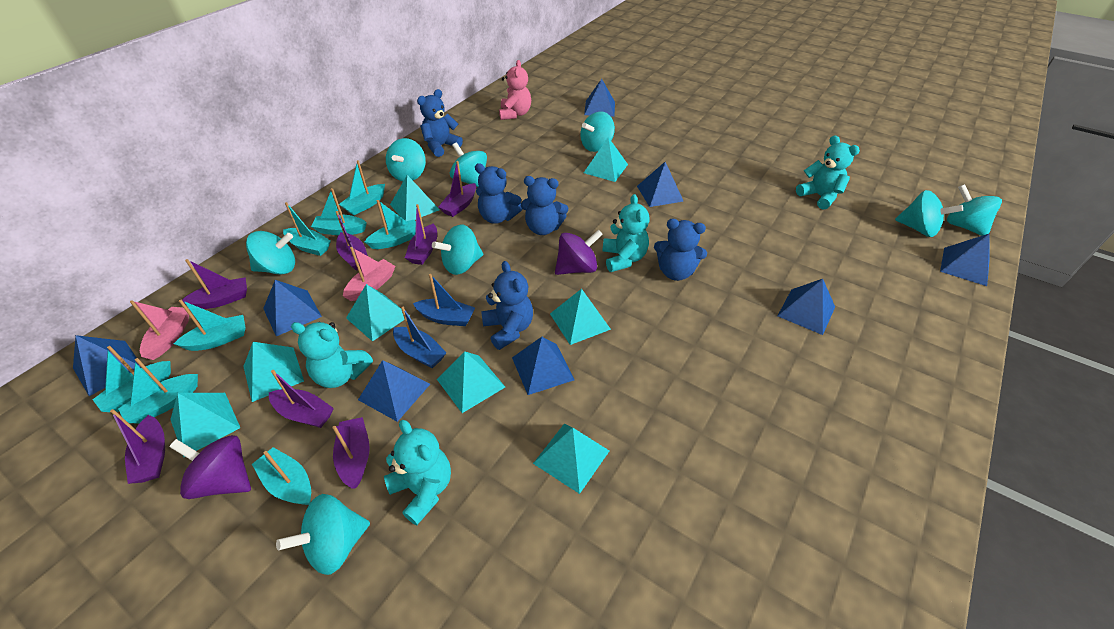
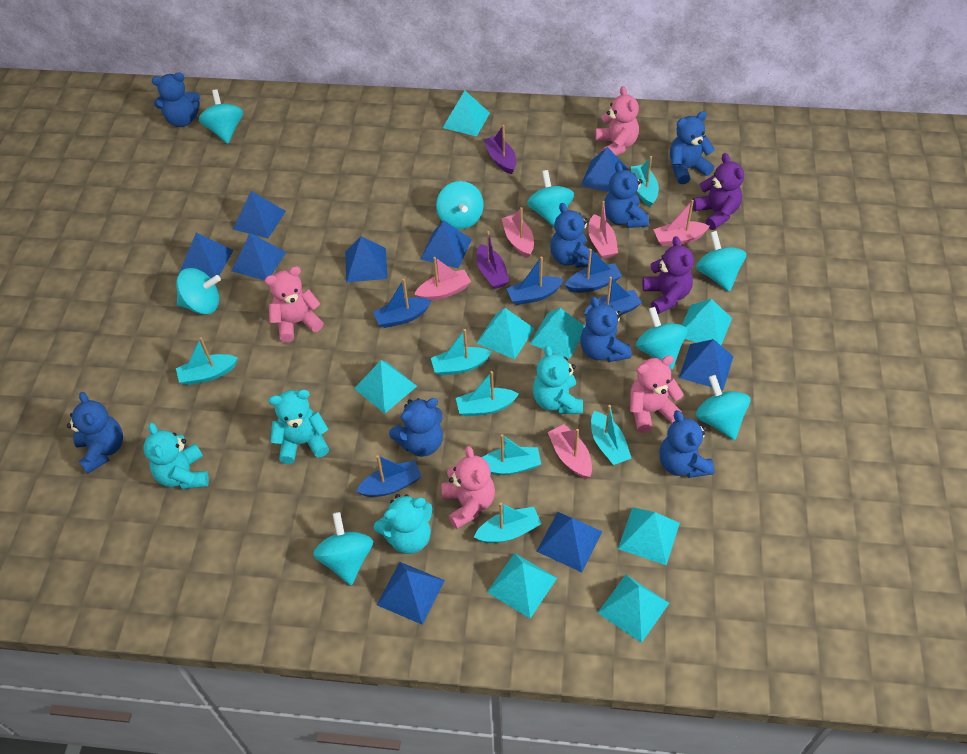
blue boat: 2 -> 5
blue pyramid: 8 -> 9
blue teddy bear: 5 -> 8
pink boat: 2 -> 5
pink teddy bear: 1 -> 4
purple boat: 7 -> 2
purple spinning top: 2 -> 0
purple teddy bear: 0 -> 2
turquoise boat: 8 -> 7

